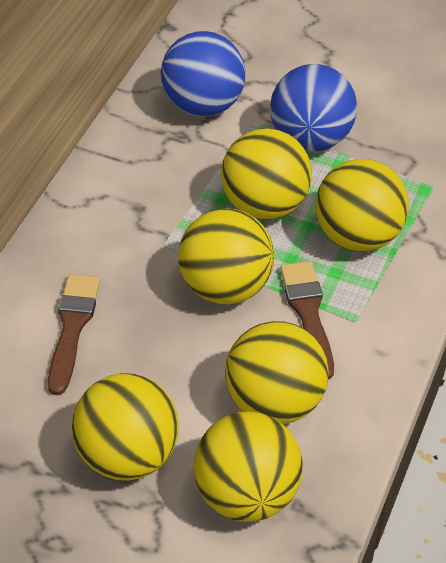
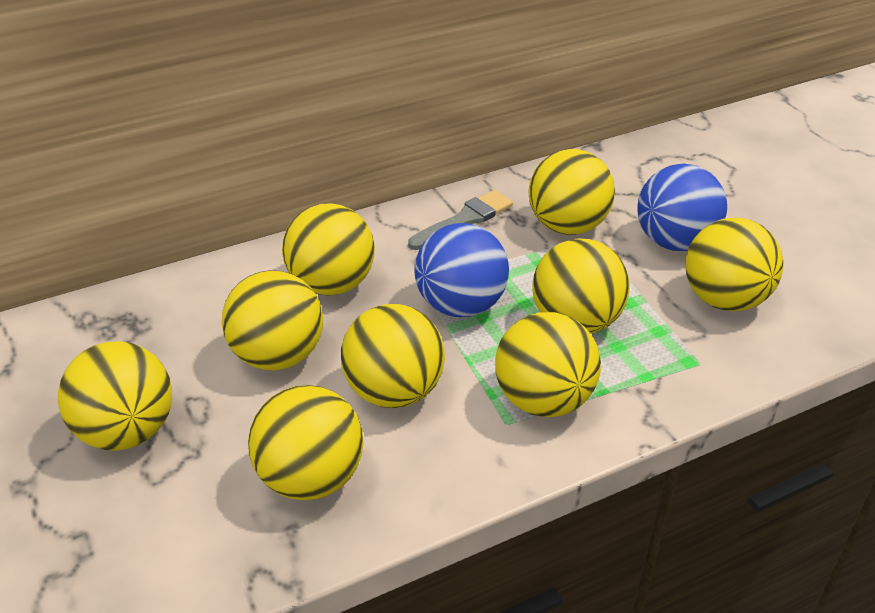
brown brush: 2 -> 0
grey brush: 0 -> 1
yellow ball: 6 -> 9

